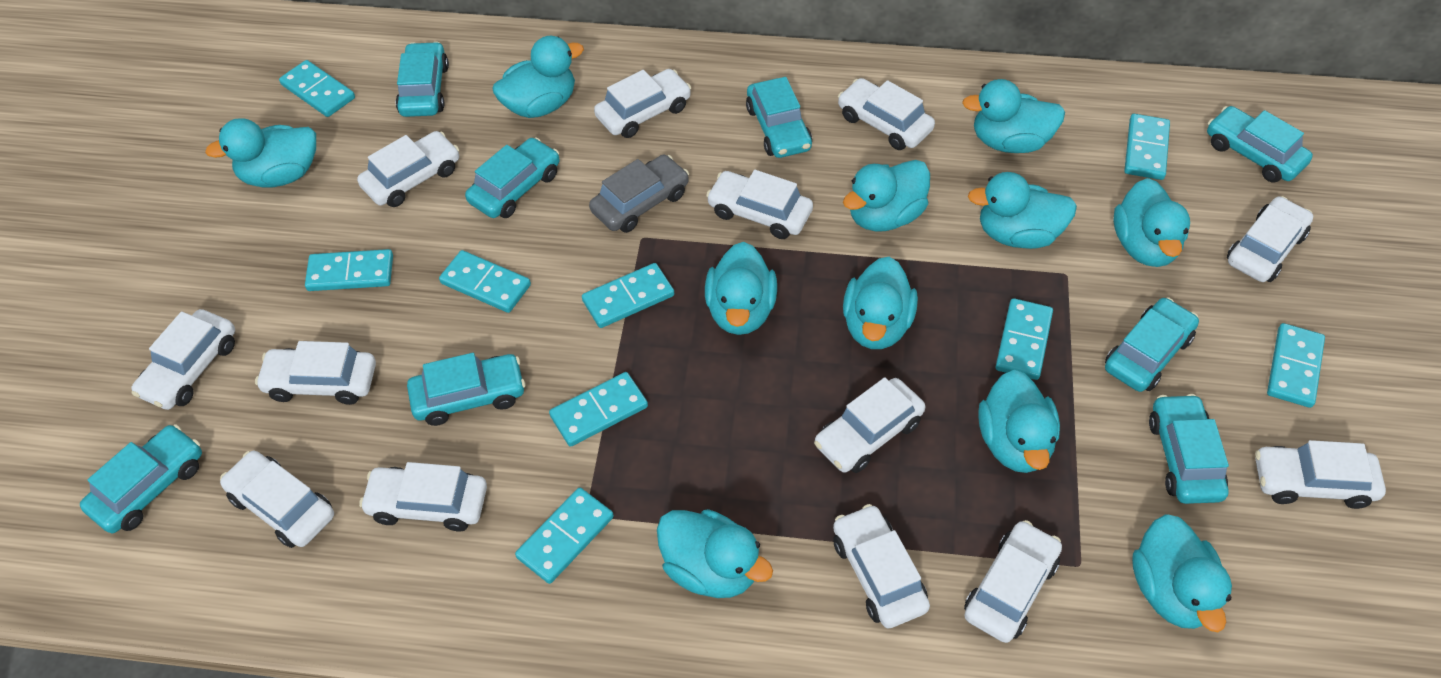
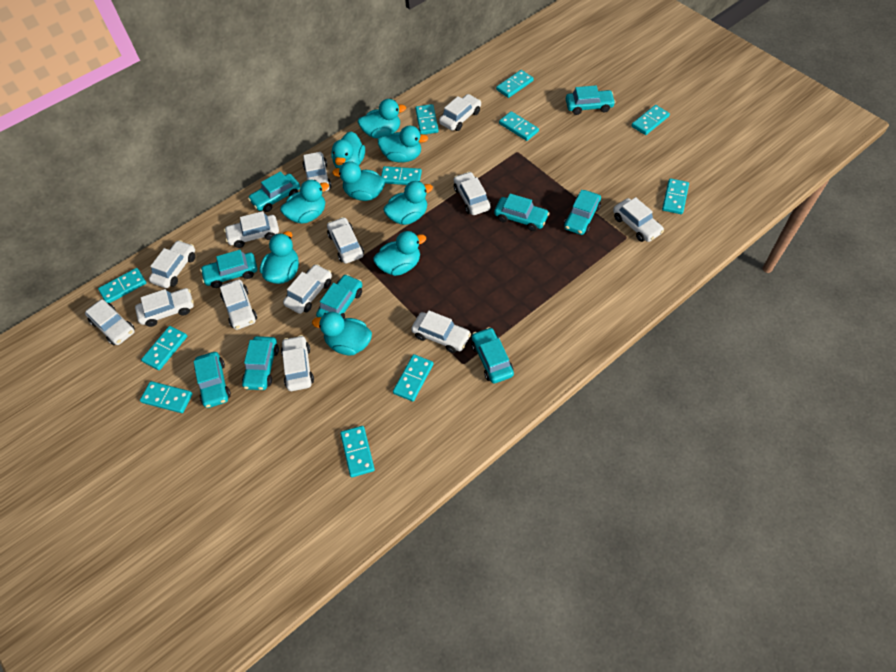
grey car: 1 -> 0
turquoise car: 8 -> 9
turquoise domino: 9 -> 11
turquoise duck: 11 -> 9

